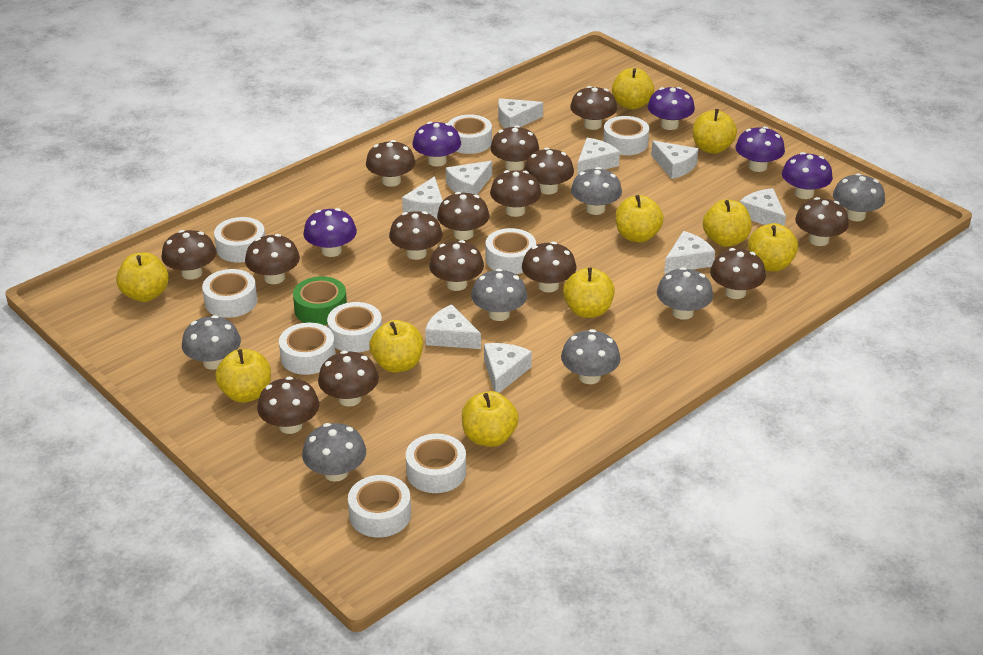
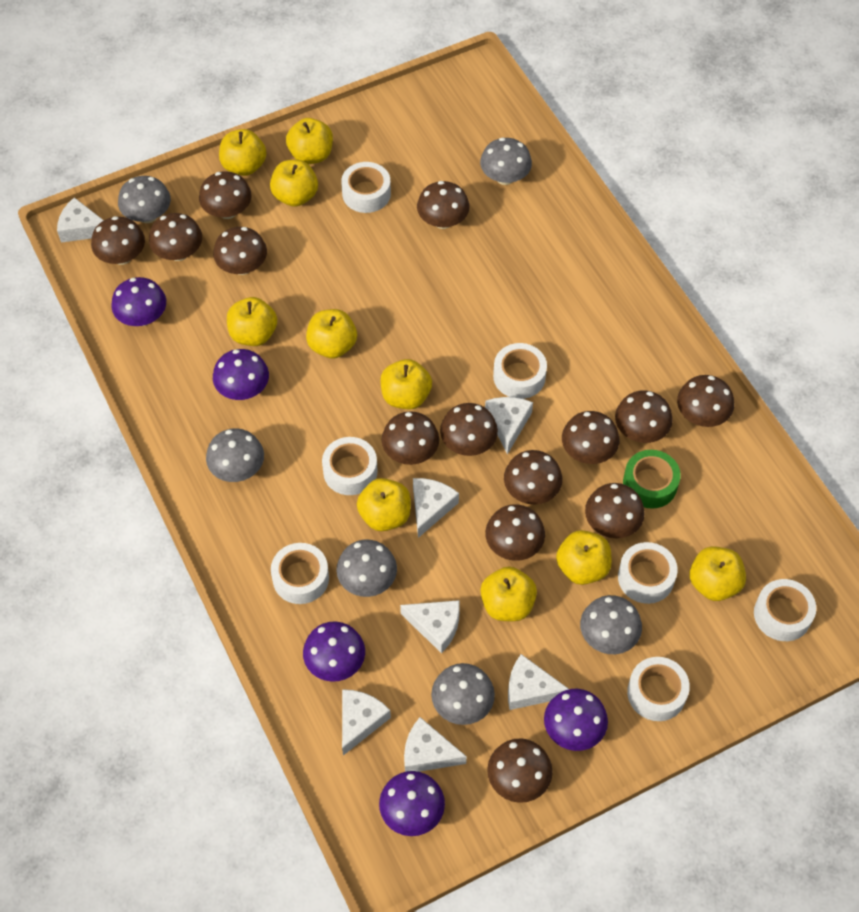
brown mushroom: 15 -> 14
grey mushroom: 7 -> 6
white cheese: 9 -> 7
white tape: 9 -> 7

